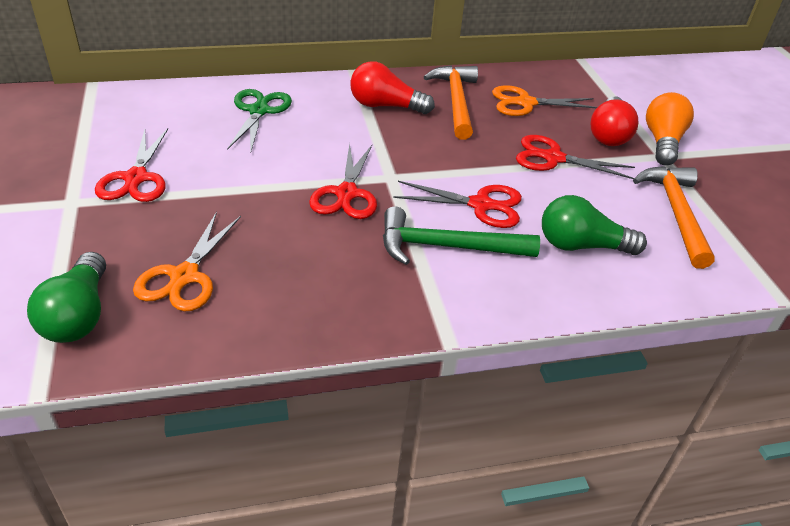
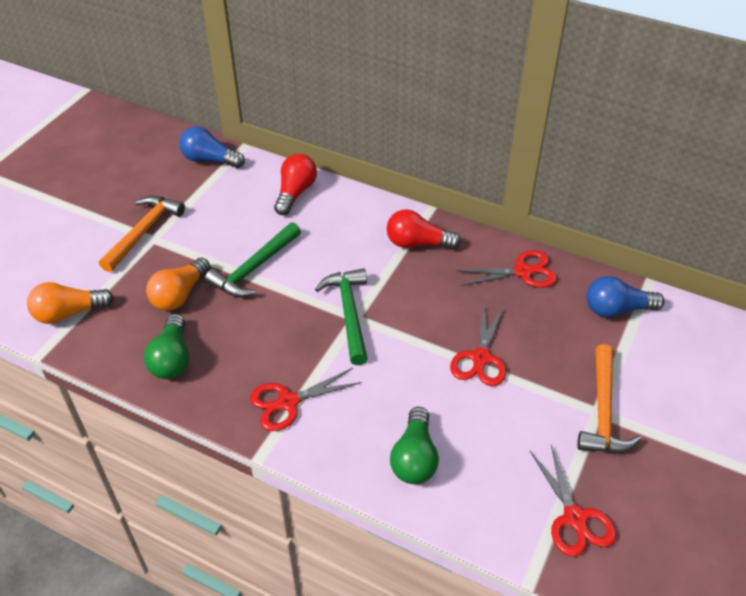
blue light bulb: 0 -> 2
green hammer: 1 -> 2
green scissors: 1 -> 0
orange light bulb: 1 -> 2
orange scissors: 2 -> 0

